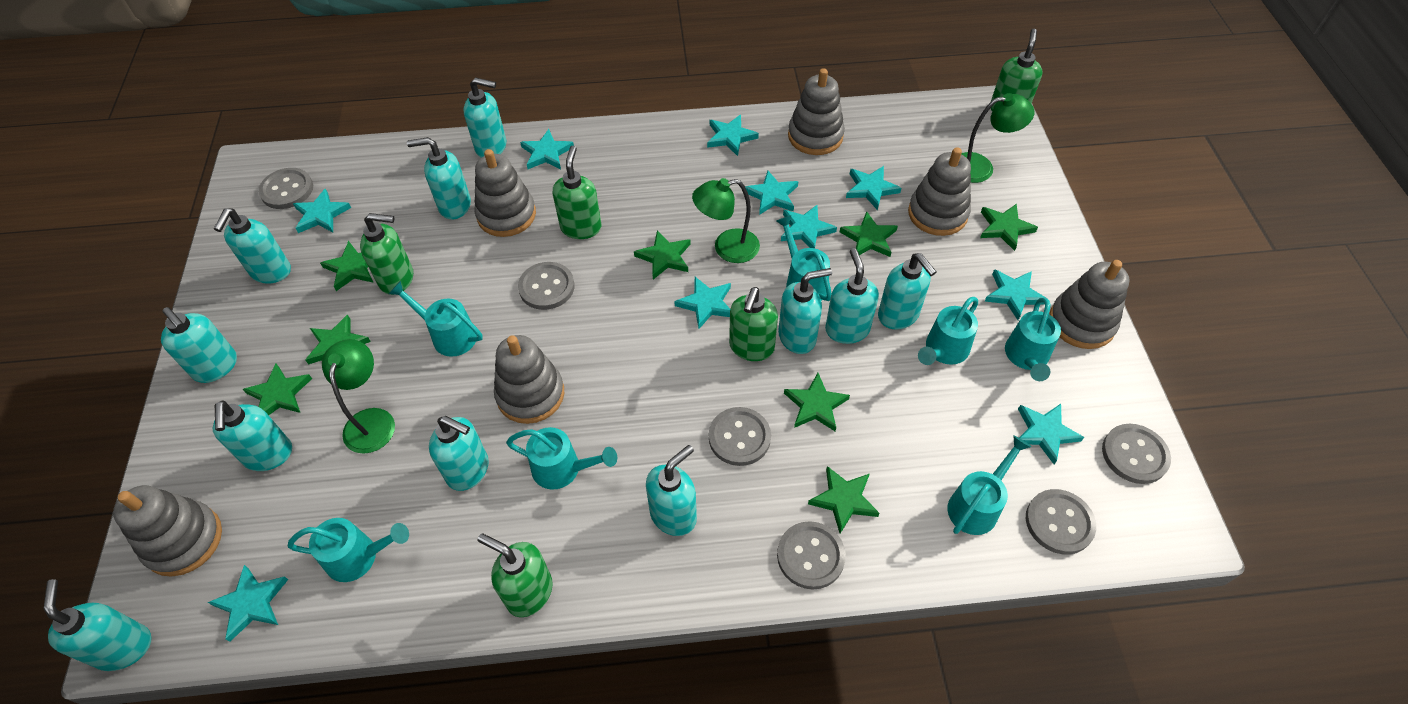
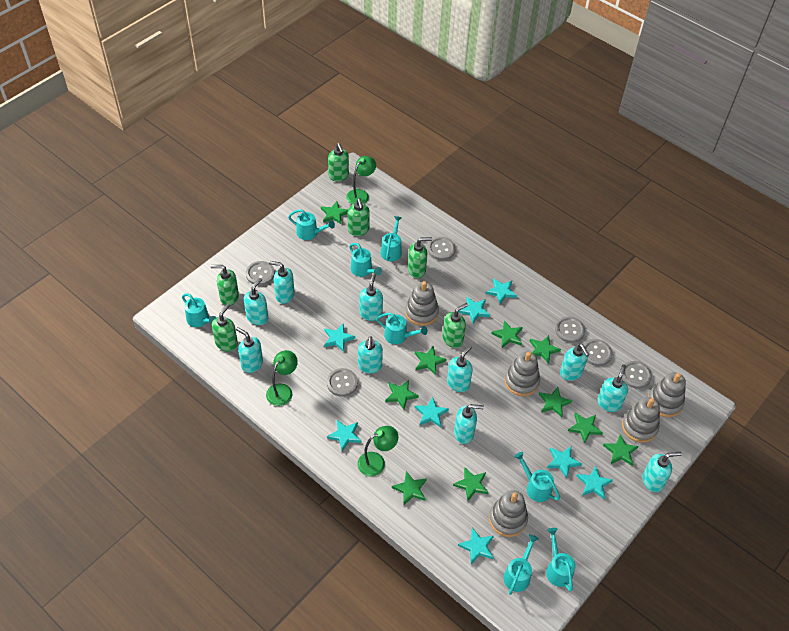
green soap dispenser: 5 -> 6
green star: 8 -> 10
grey stacking toy: 6 -> 5
turquoise soap dispenser: 11 -> 10
turquoise star: 10 -> 8
turquoise watering can: 7 -> 8

